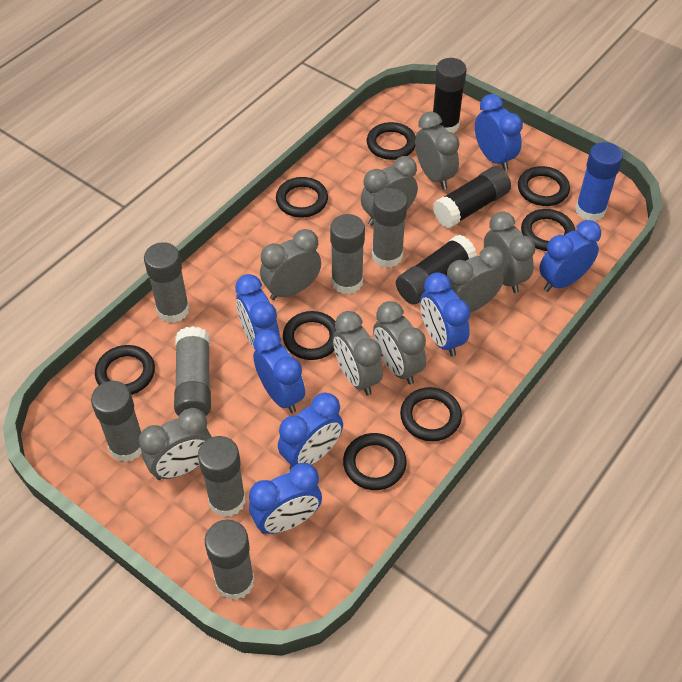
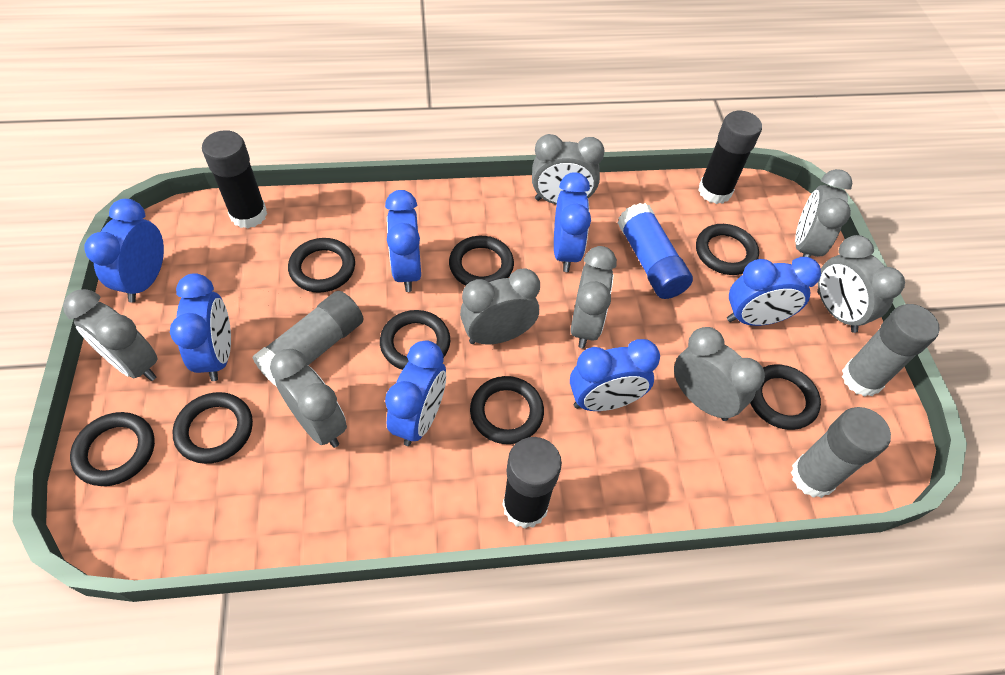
grey glue stick: 7 -> 3

